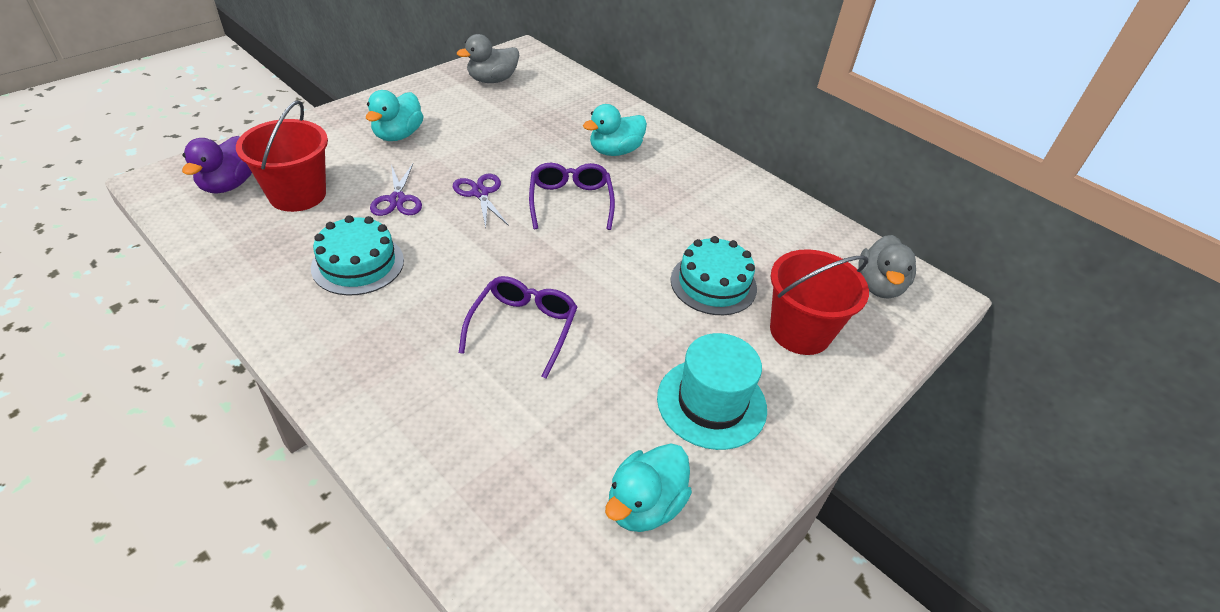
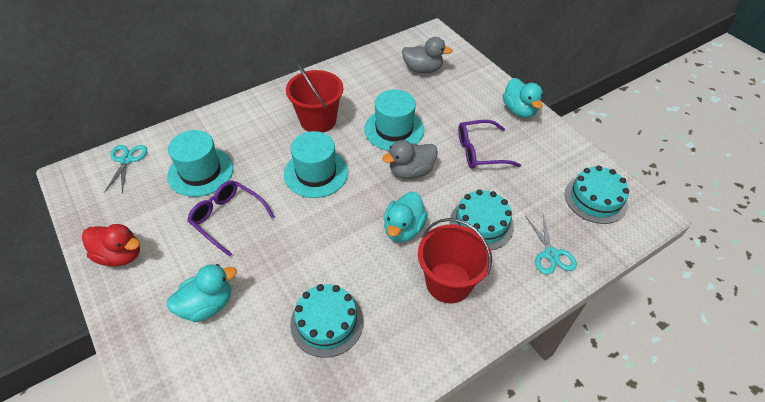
purple duck: 1 -> 0
purple scissors: 2 -> 0
red duck: 0 -> 1
turquoise cake: 2 -> 3
turquoise hat: 1 -> 3
turquoise scissors: 0 -> 2

